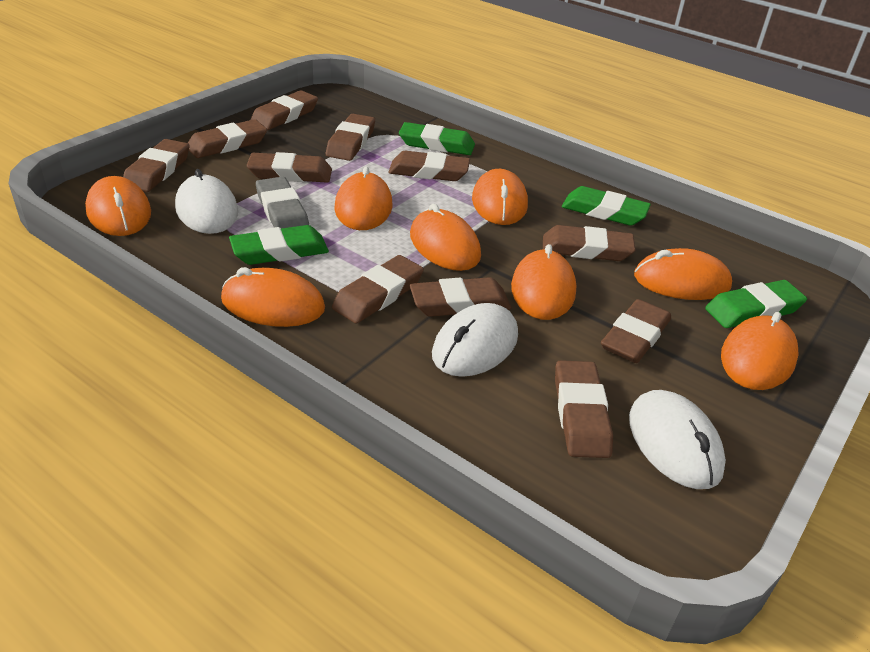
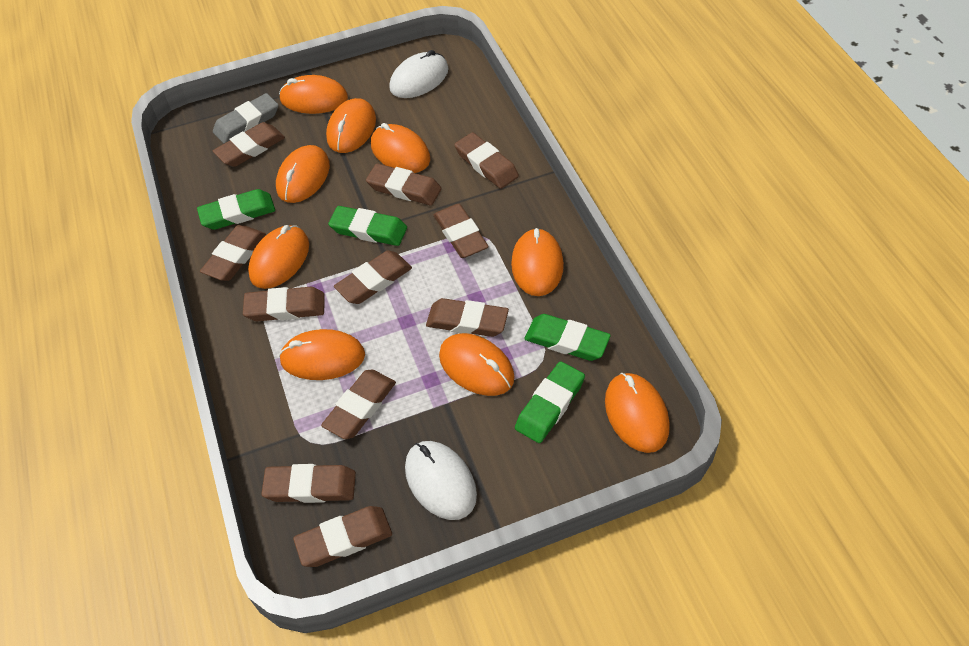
orange mouse: 8 -> 9
white mouse: 3 -> 2

